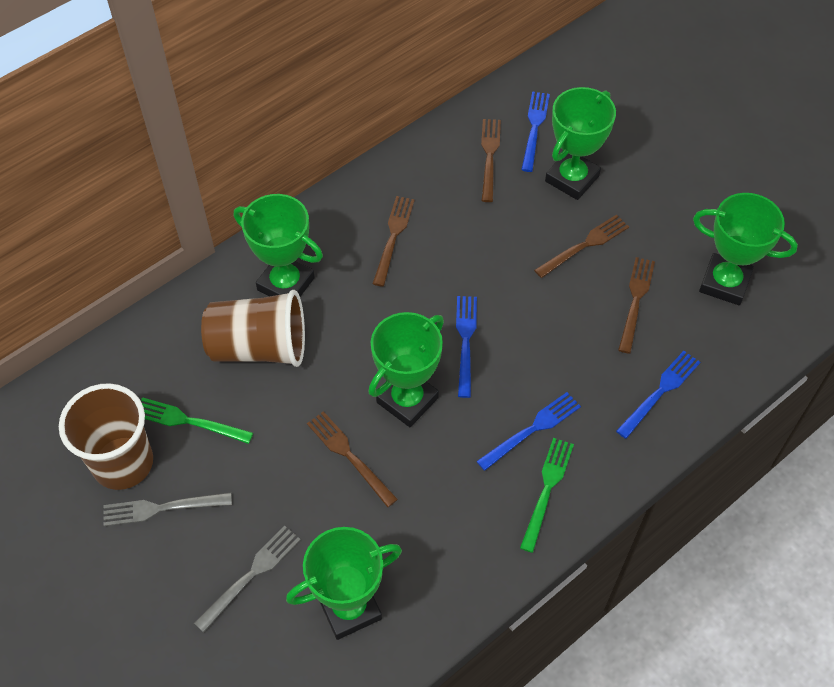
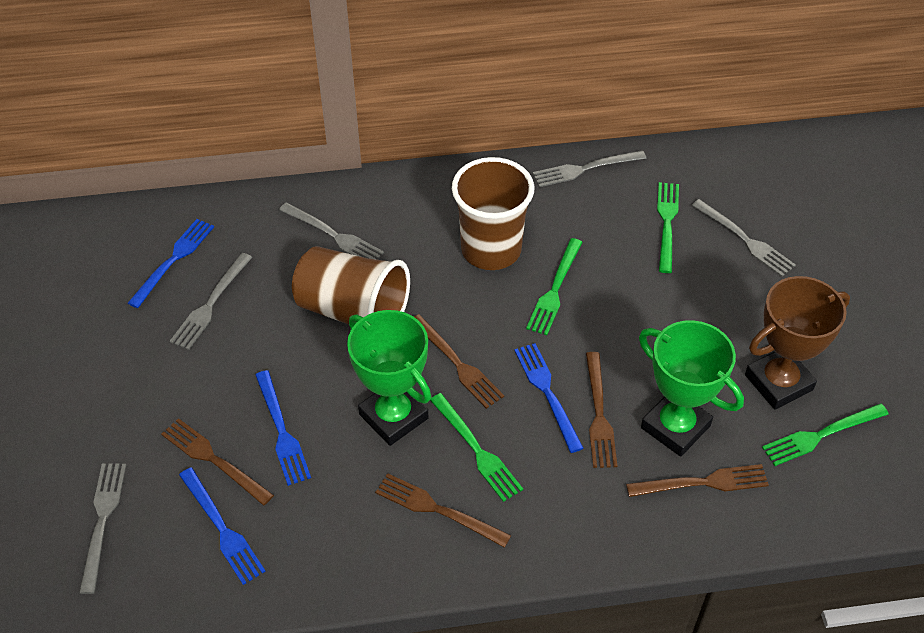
brown trophy: 0 -> 1
green fork: 2 -> 4
green trophy: 5 -> 2
grey fork: 2 -> 5

